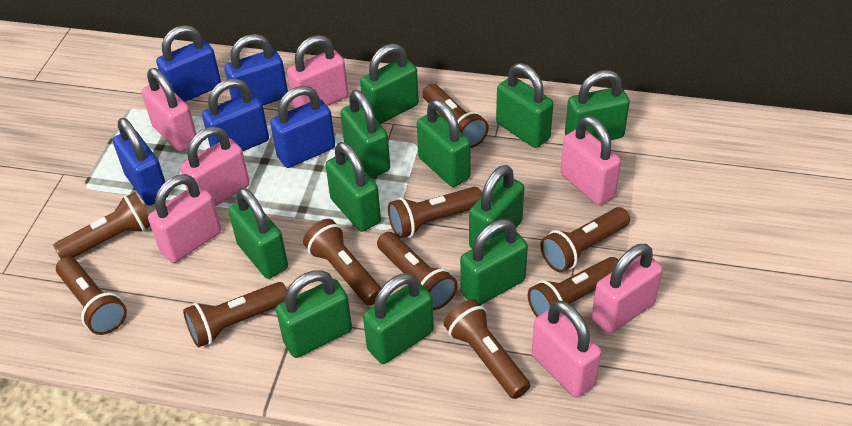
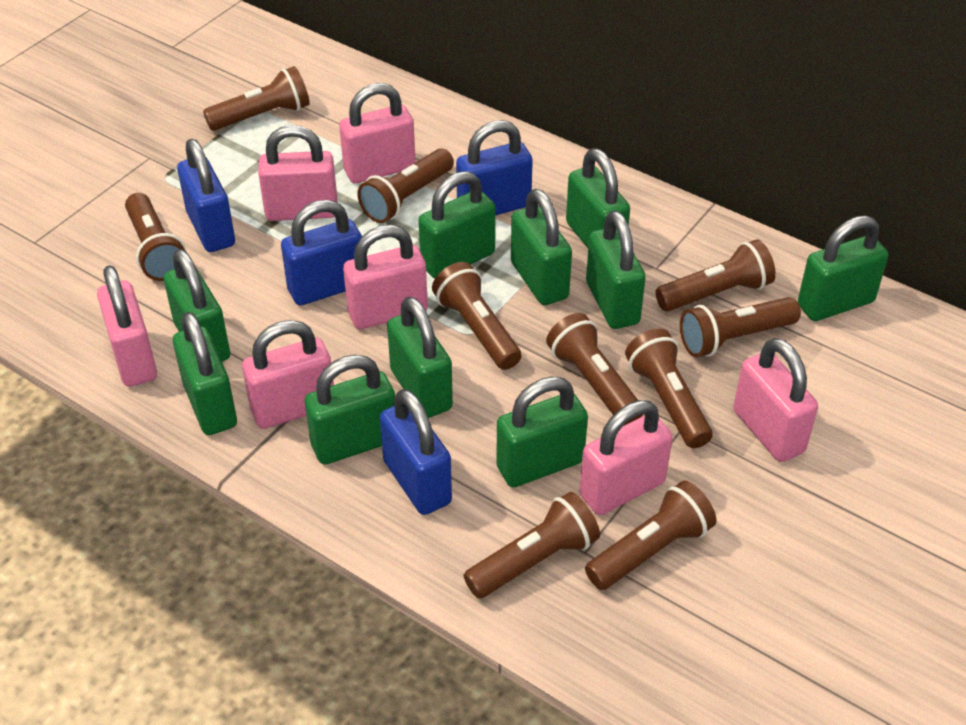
blue padlock: 5 -> 4
green padlock: 11 -> 10

